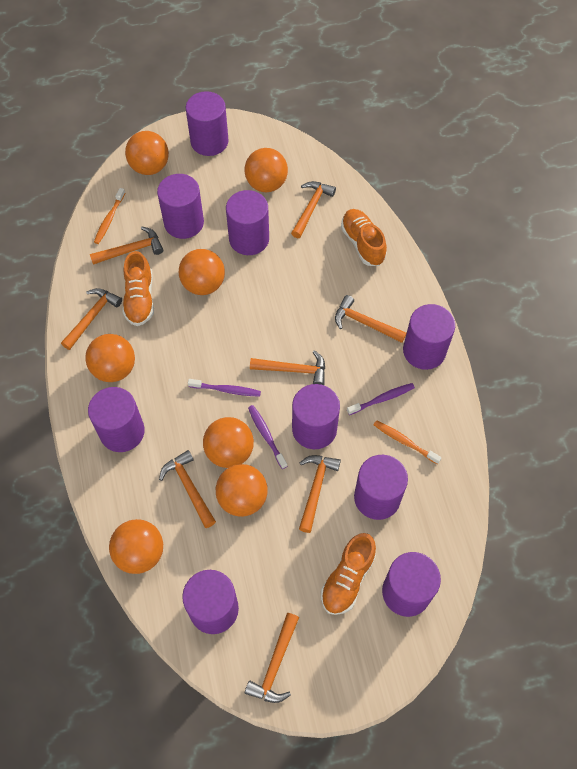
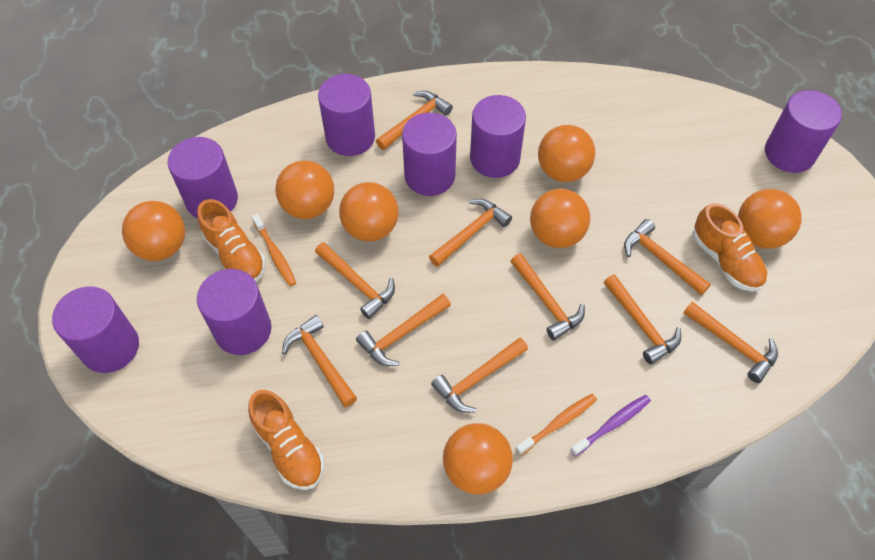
orange hammer: 8 -> 10
purple cylinder: 9 -> 7
purple toothbrush: 3 -> 1

